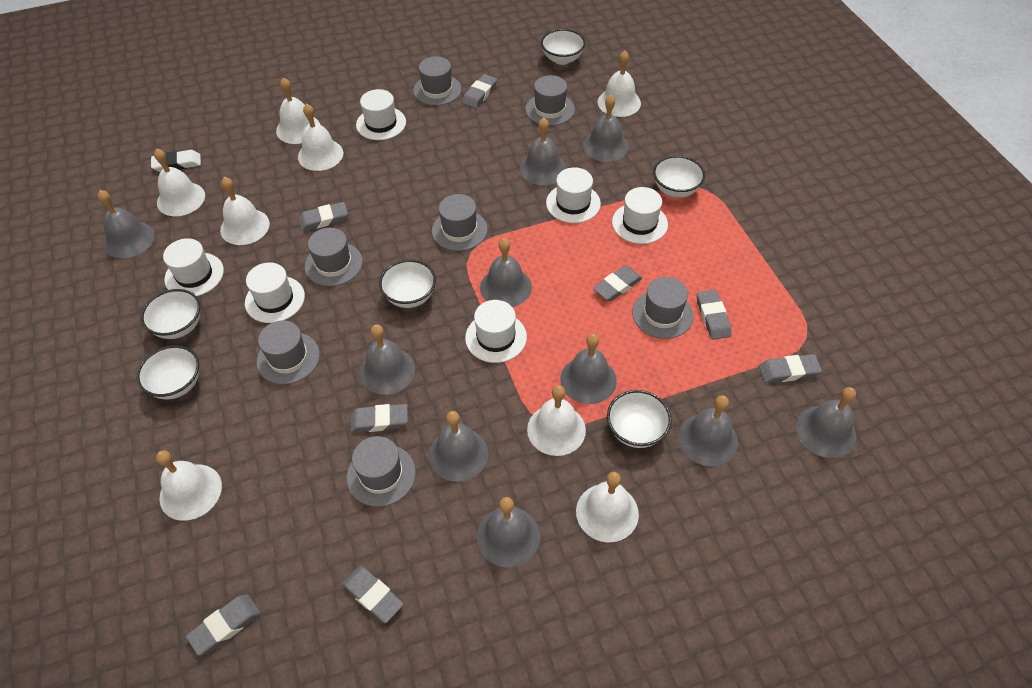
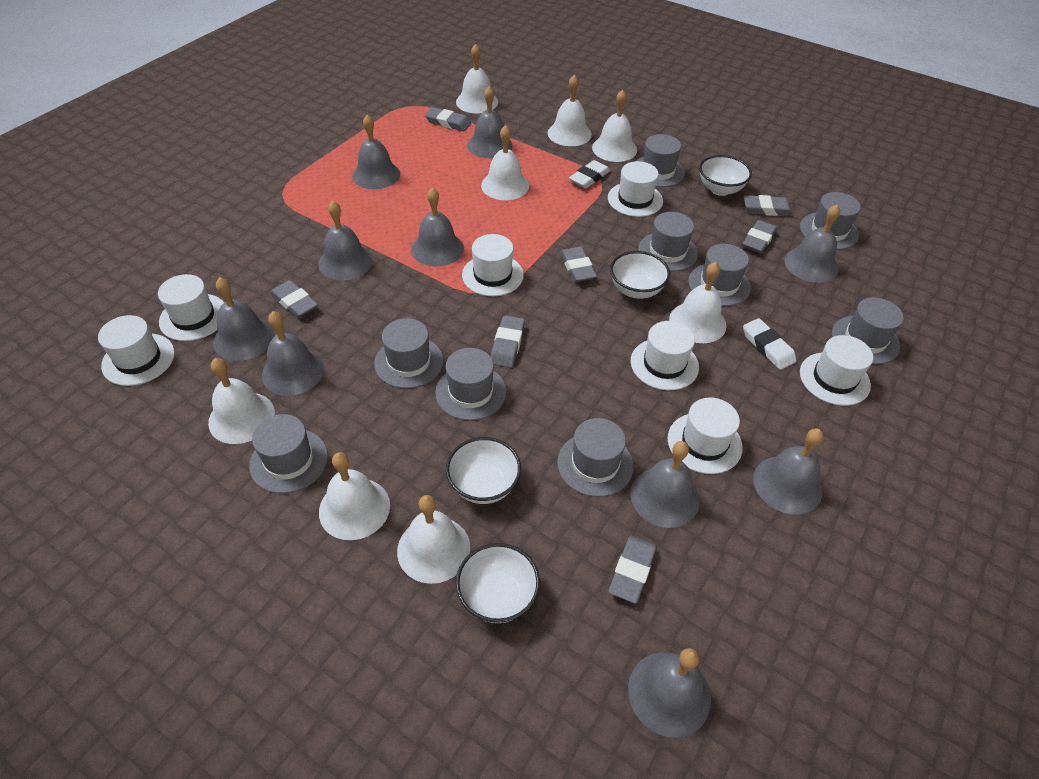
grey eraser: 8 -> 7
grey hat: 7 -> 9
white bowl: 6 -> 4
white eraser: 1 -> 2
white hat: 6 -> 7

